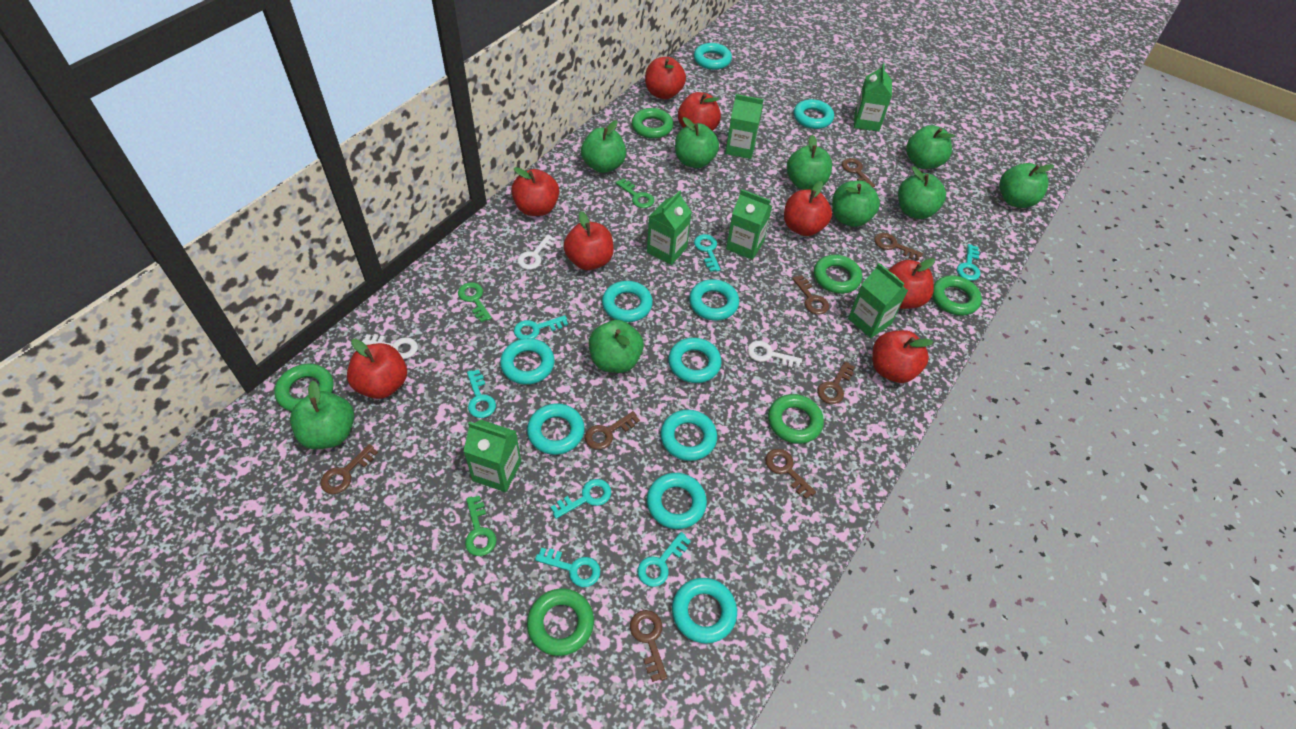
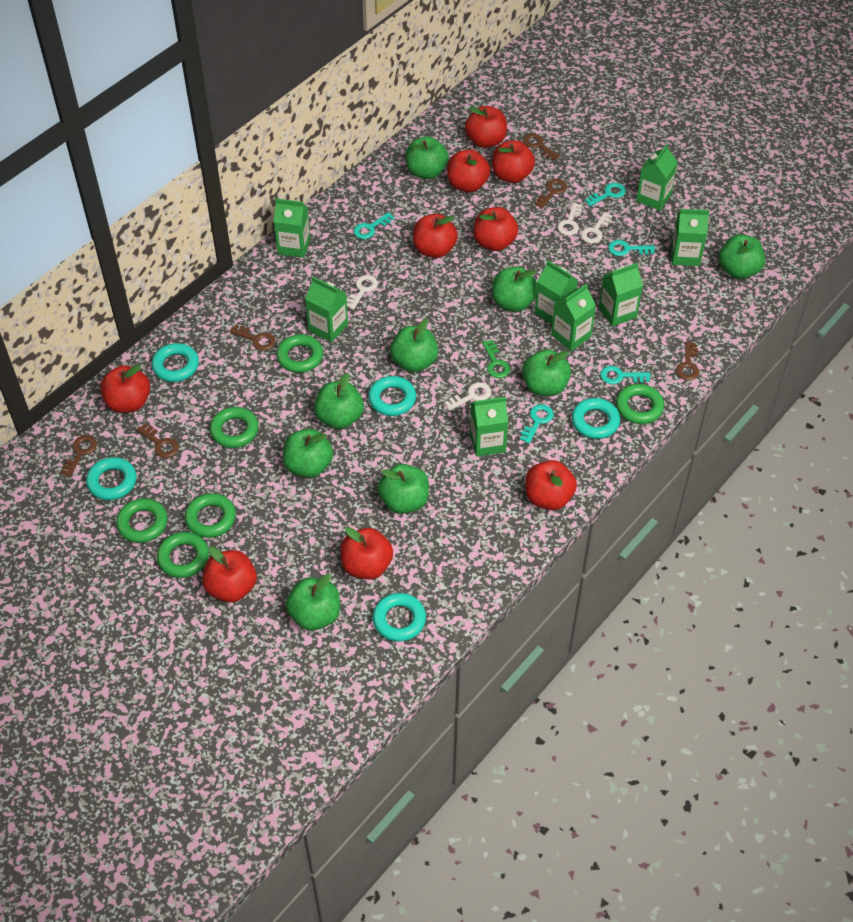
brown key: 8 -> 6
green carton: 6 -> 8
green key: 3 -> 1
red apple: 8 -> 9
turquoise key: 7 -> 5
turquoise ring: 10 -> 5
white key: 3 -> 4

